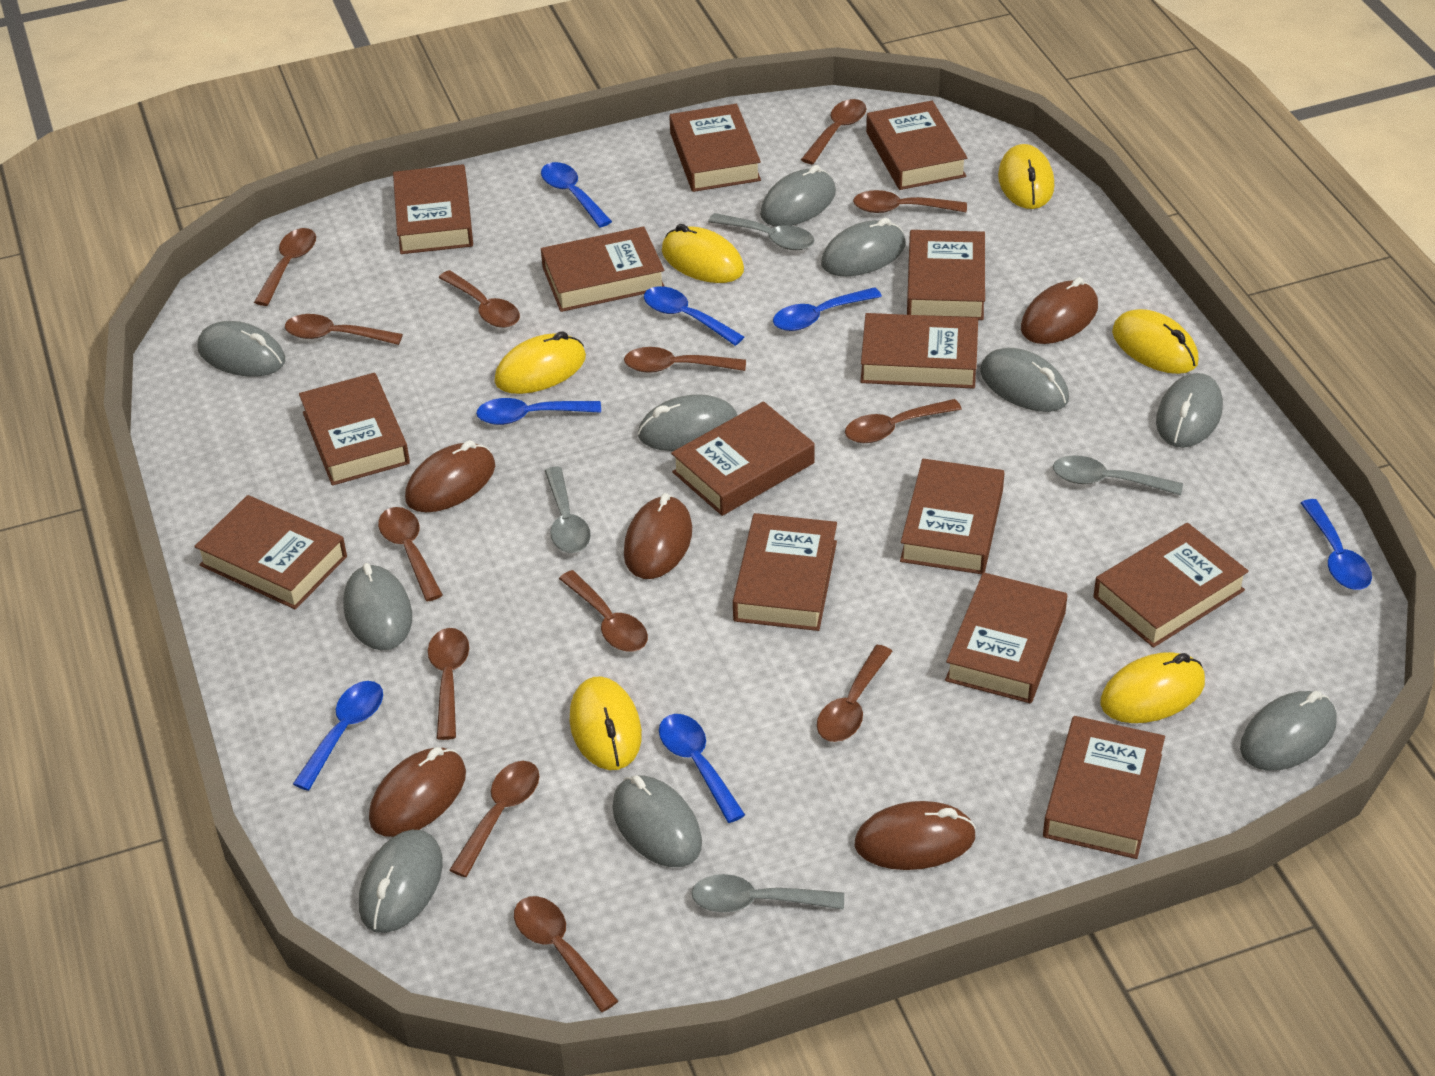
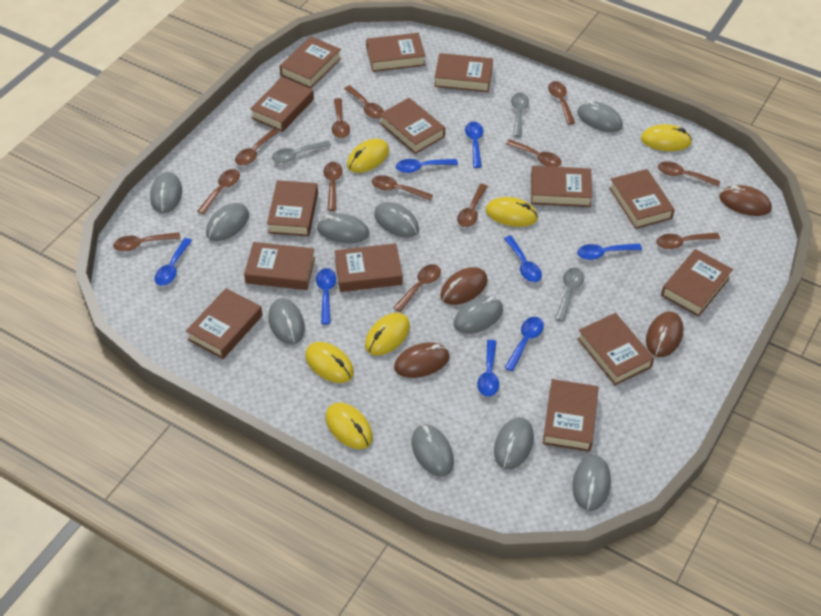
blue spoon: 7 -> 8
brown mouse: 5 -> 4
grey spoon: 4 -> 3

